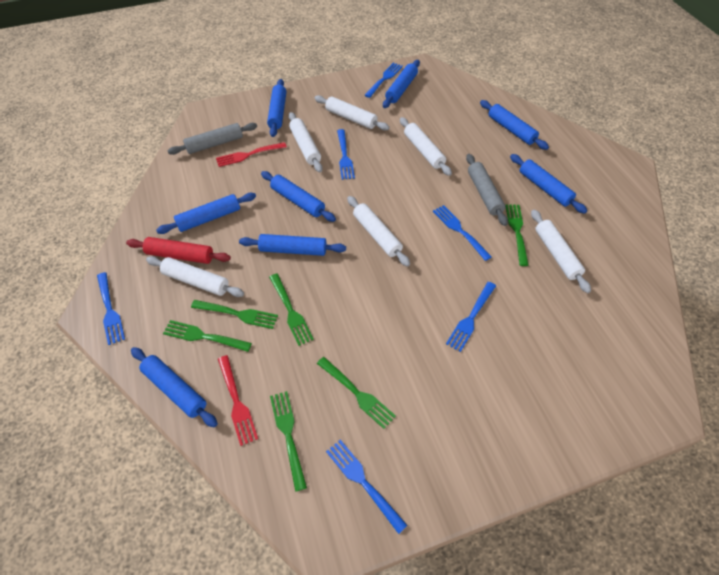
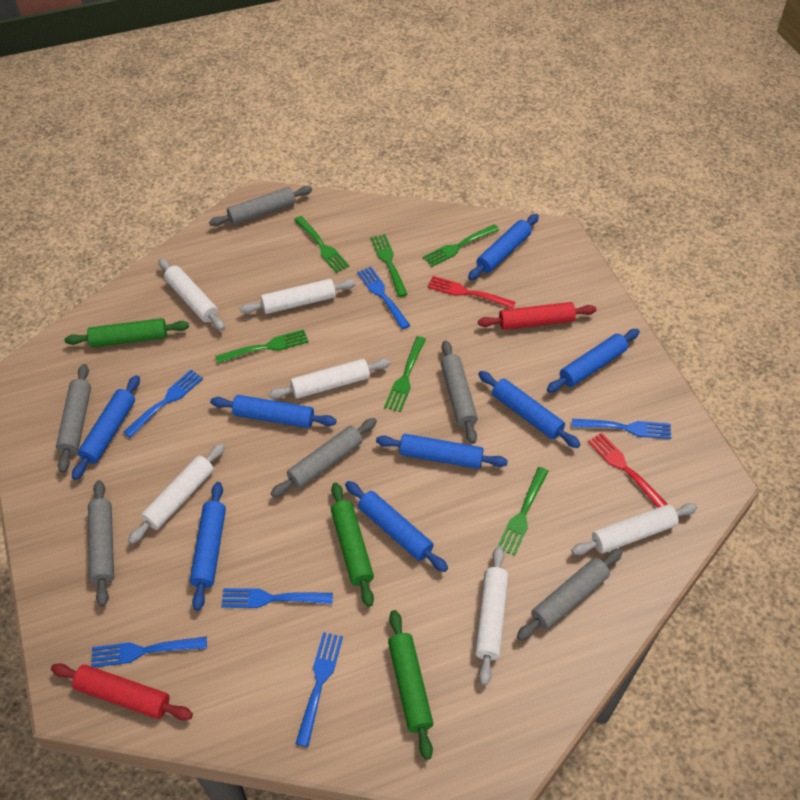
green rolling pin: 0 -> 3
grey rolling pin: 2 -> 6
red rolling pin: 1 -> 2

